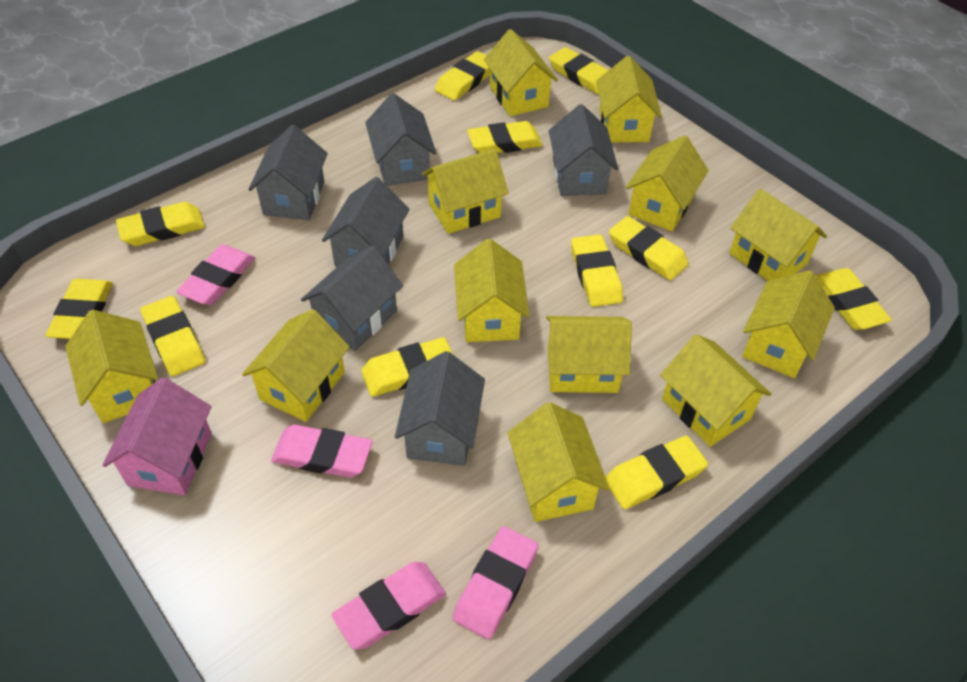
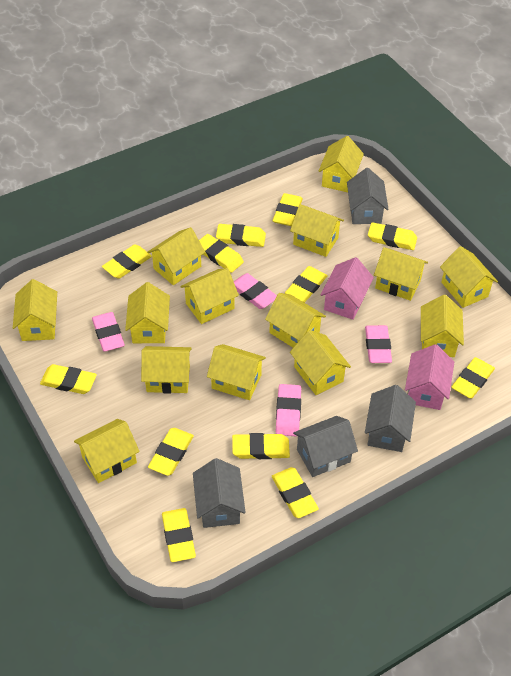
grey house: 6 -> 4
pink house: 1 -> 2
yellow eraser: 11 -> 12
yellow house: 12 -> 14

